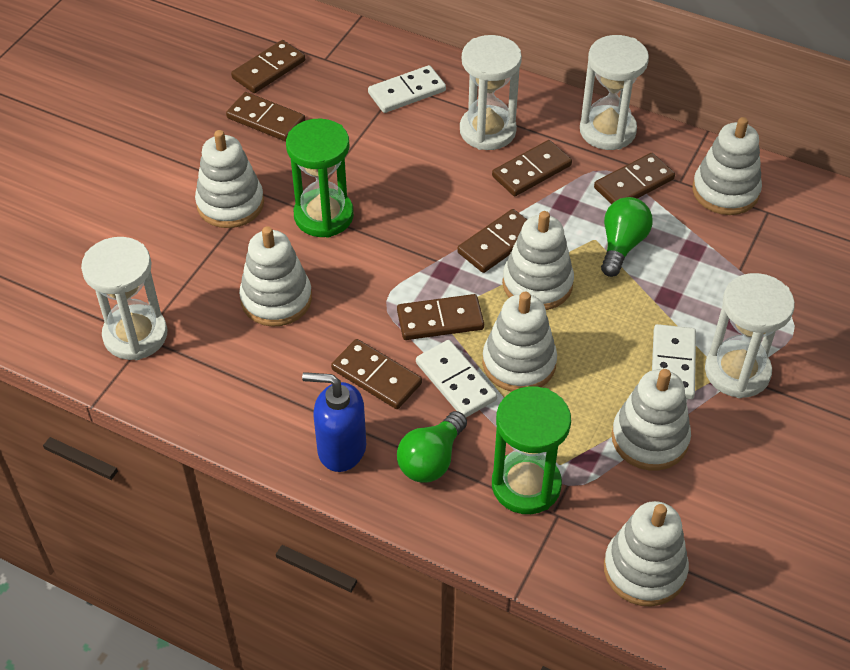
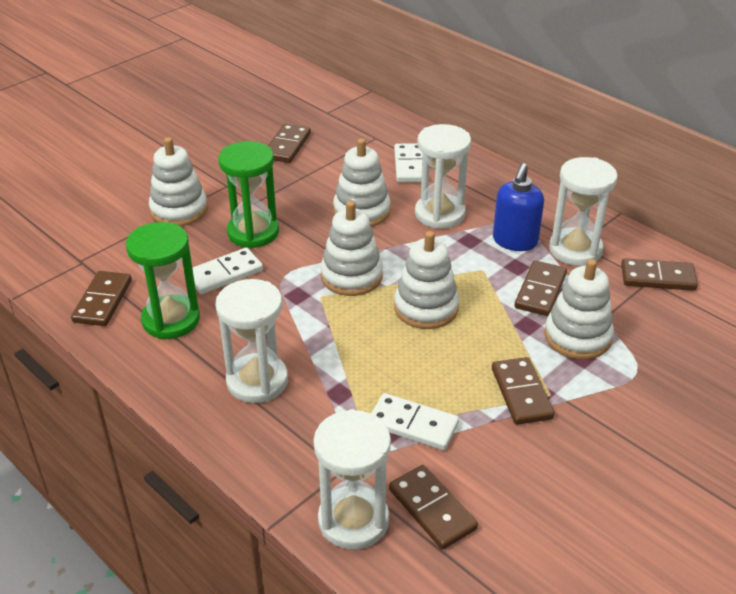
brown domino: 7 -> 6
green light bulb: 2 -> 0
white stacking toy: 7 -> 5

